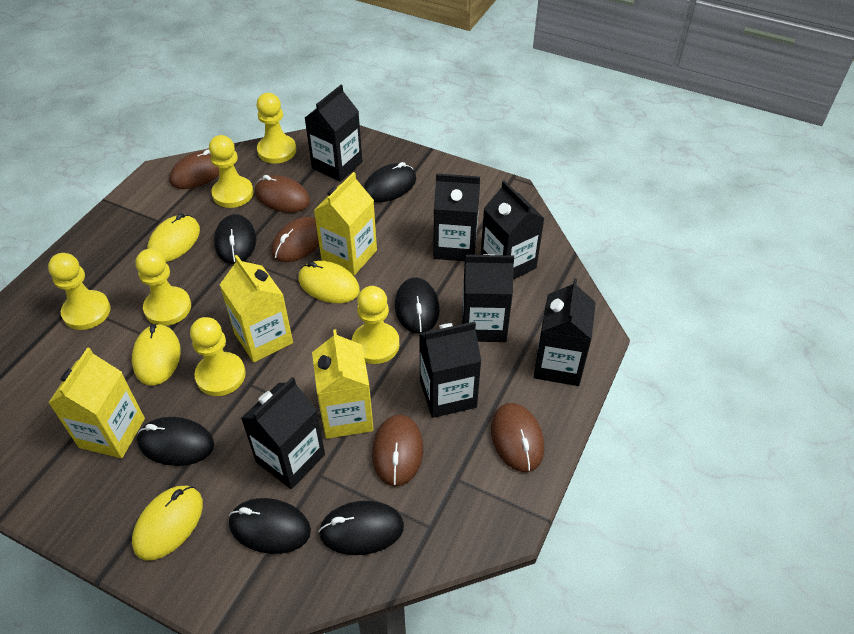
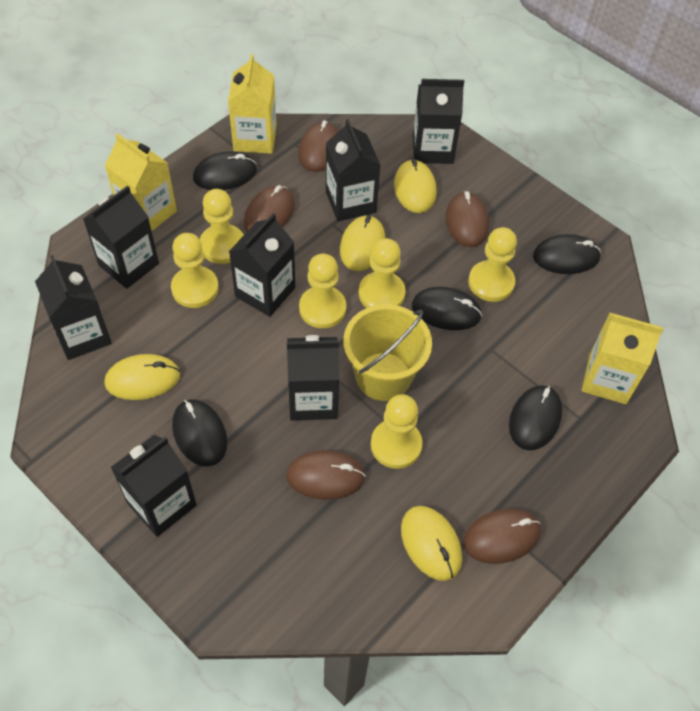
black mouse: 6 -> 5
yellow bucket: 0 -> 1
yellow carton: 4 -> 3

